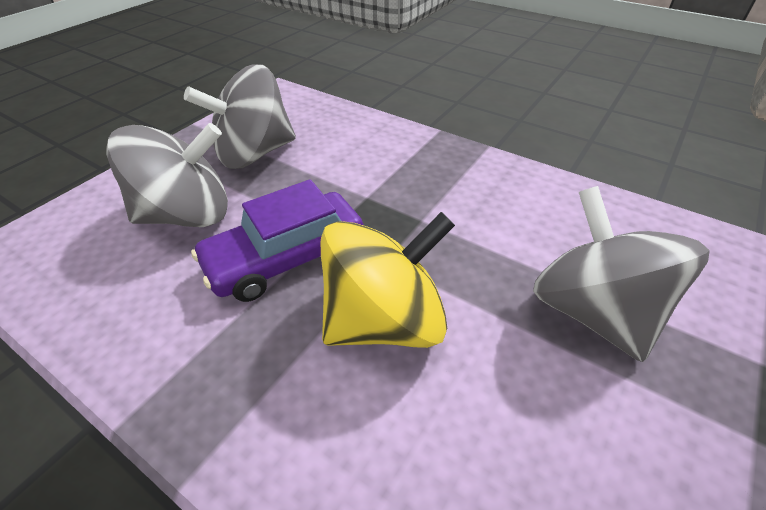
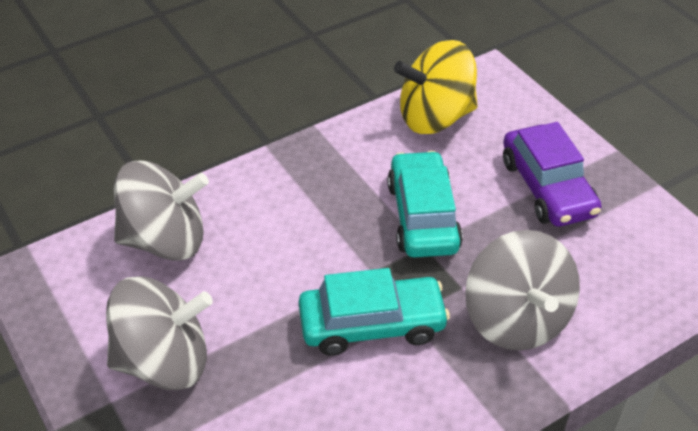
turquoise car: 0 -> 2

